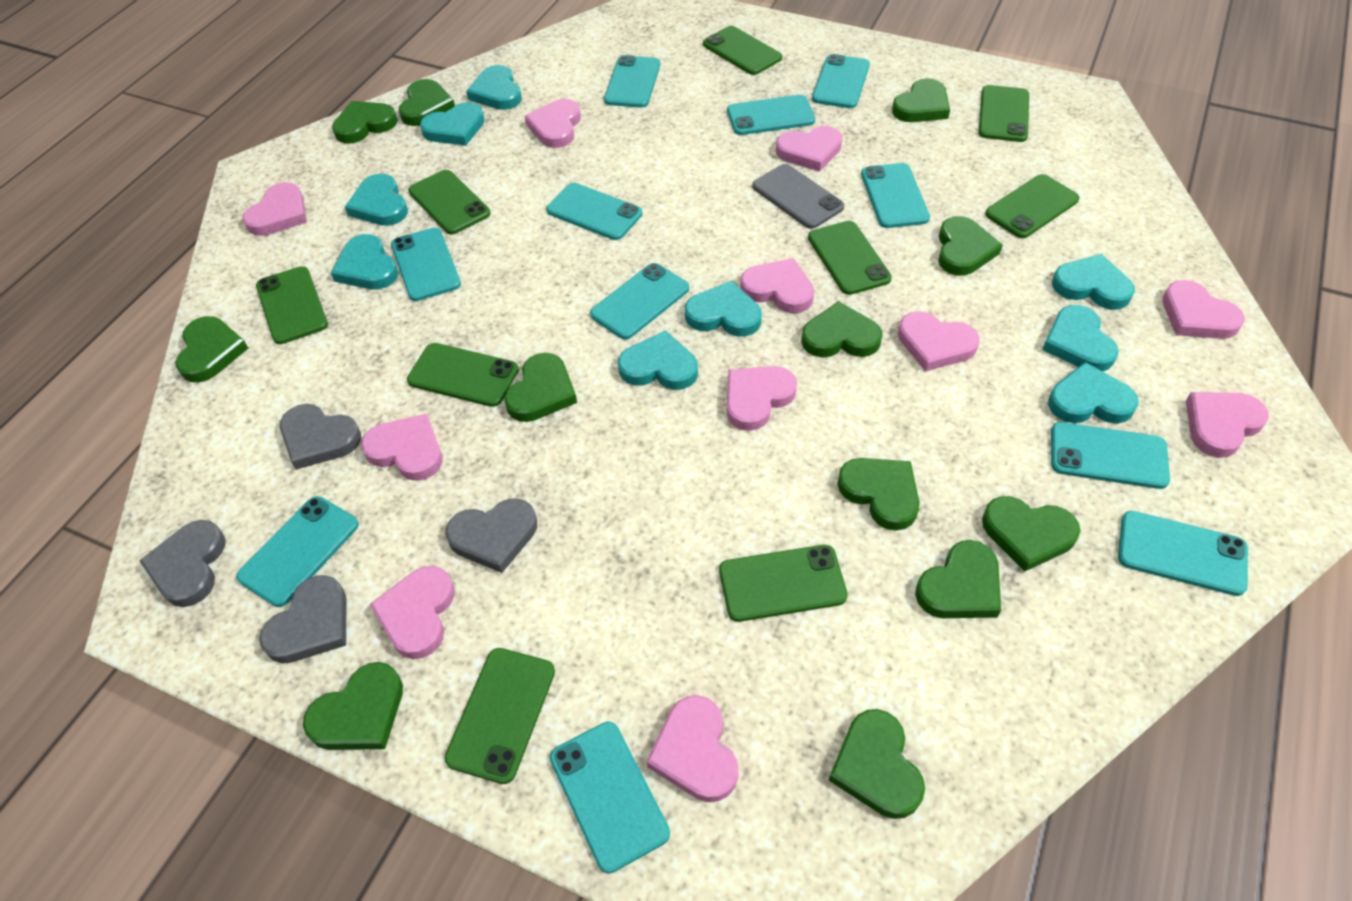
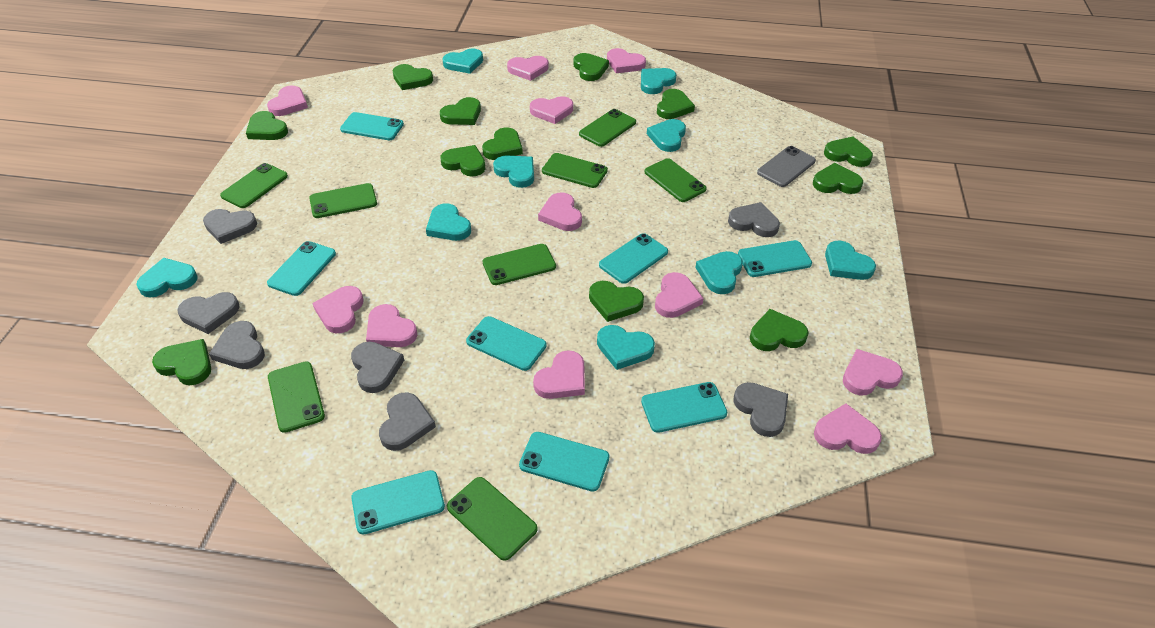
green phone: 9 -> 8
grey heart: 4 -> 7
turquoise phone: 11 -> 8

